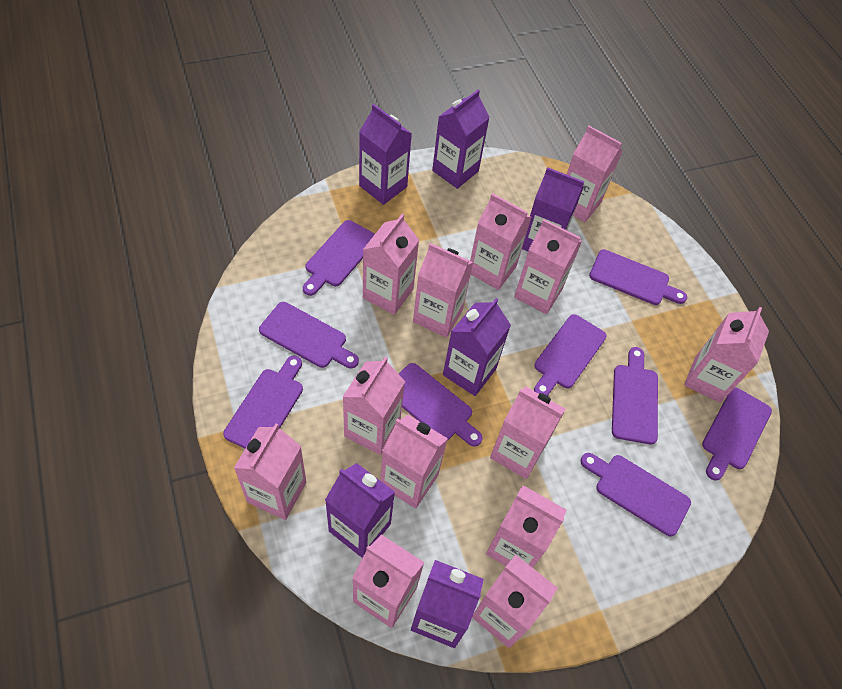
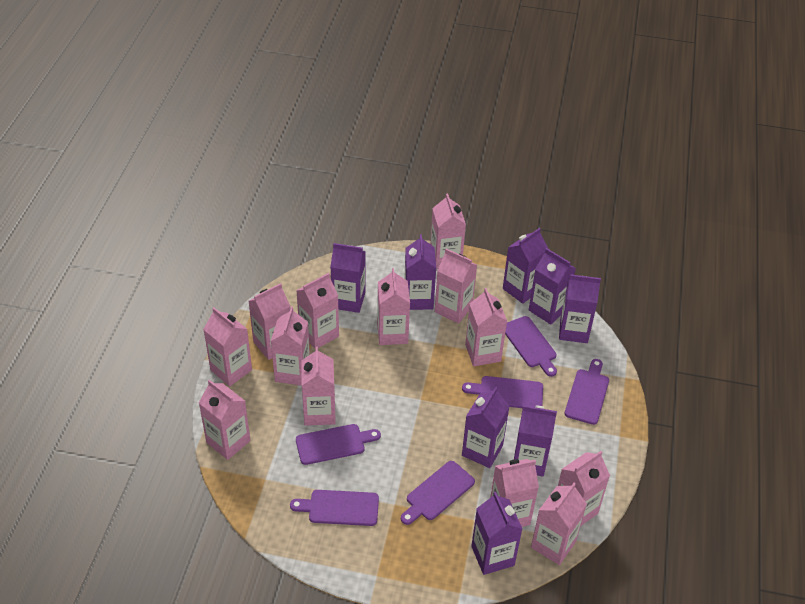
purple carton: 6 -> 8
purple cutting board: 9 -> 6

